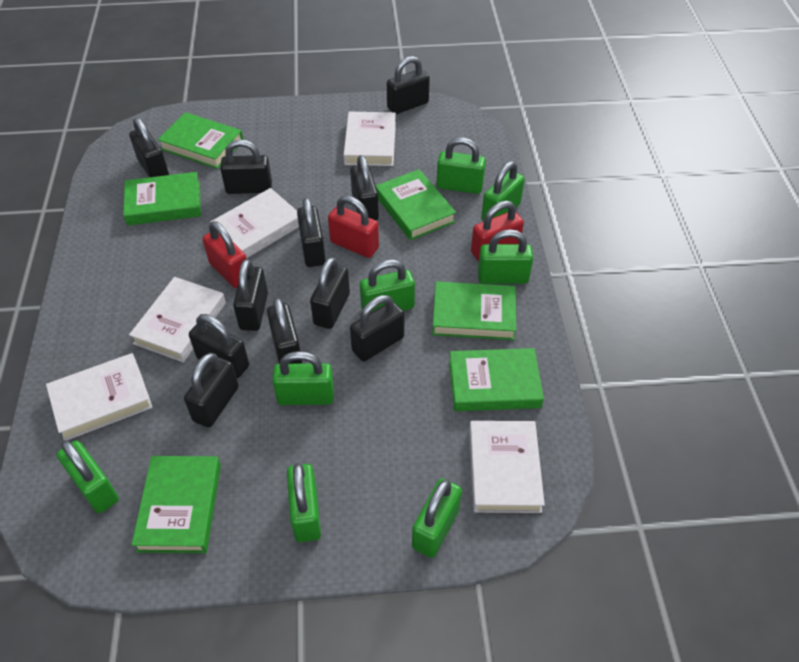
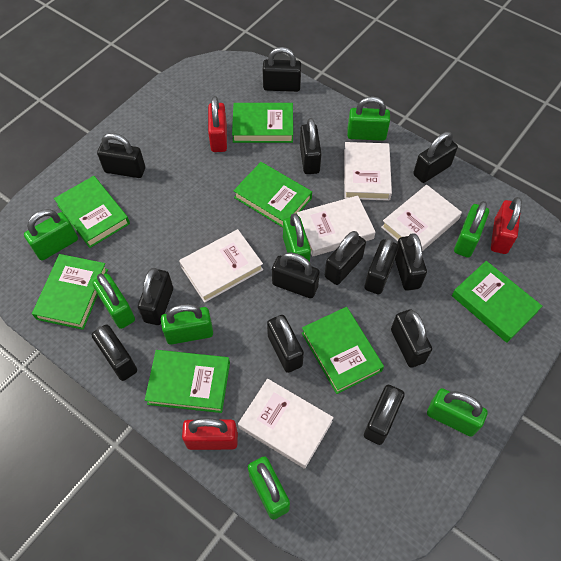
black padlock: 11 -> 13
green book: 6 -> 7

